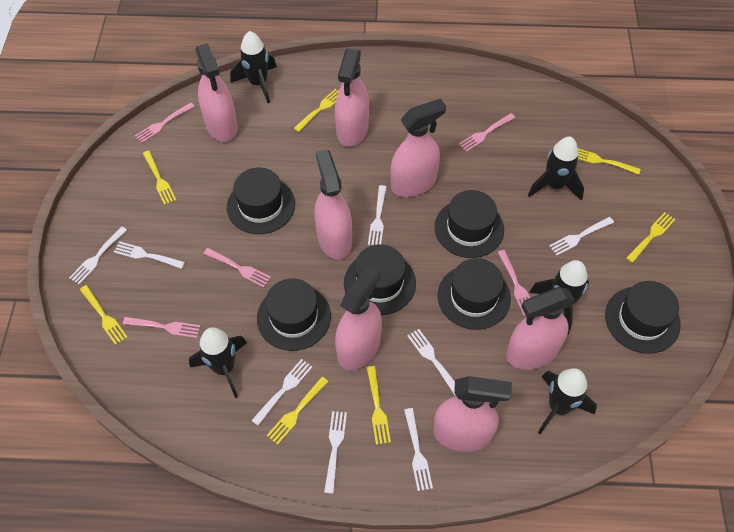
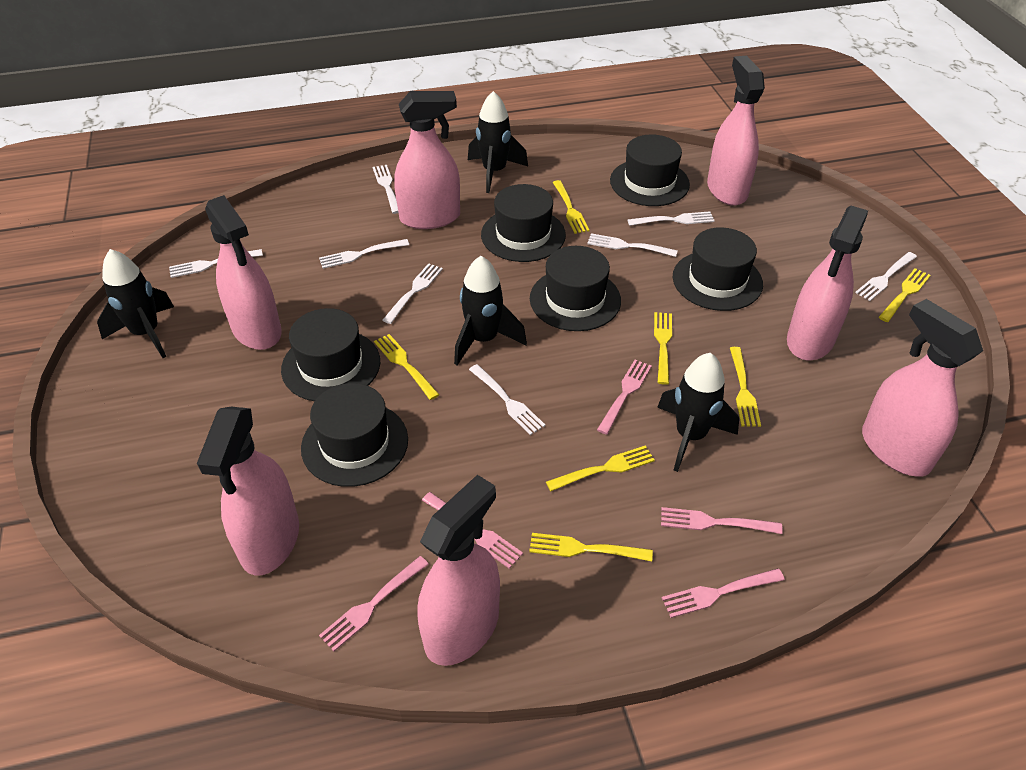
black rocket: 5 -> 4

